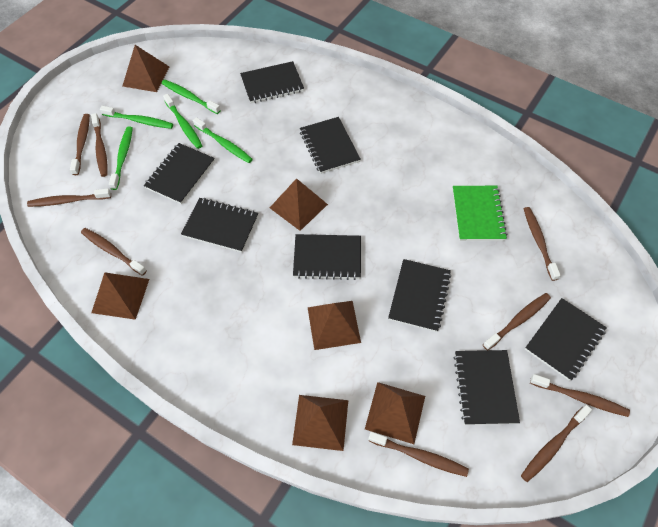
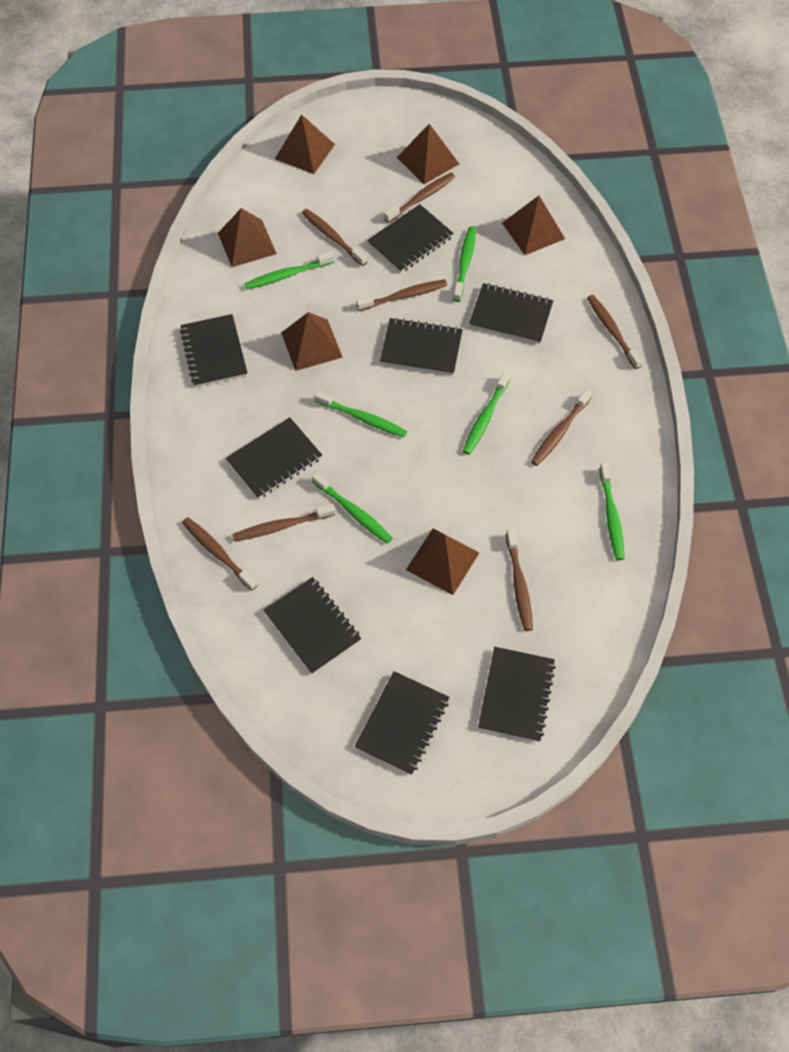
brown toothbrush: 9 -> 8
green notebook: 1 -> 0
green toothbrush: 5 -> 6

